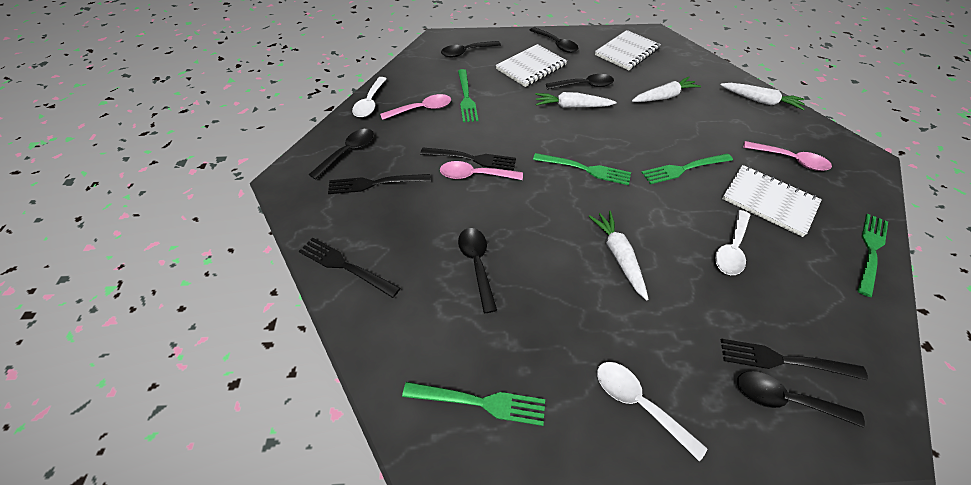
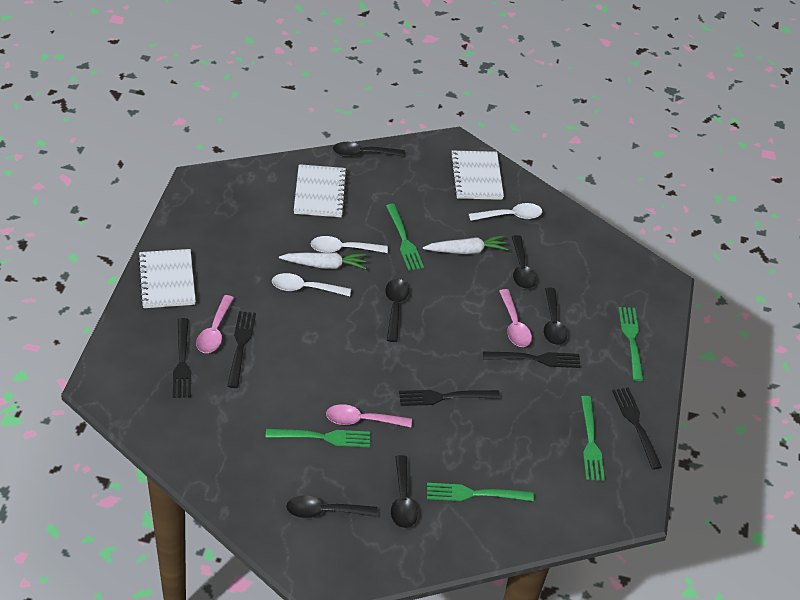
black fork: 4 -> 5
white carrot: 4 -> 2

